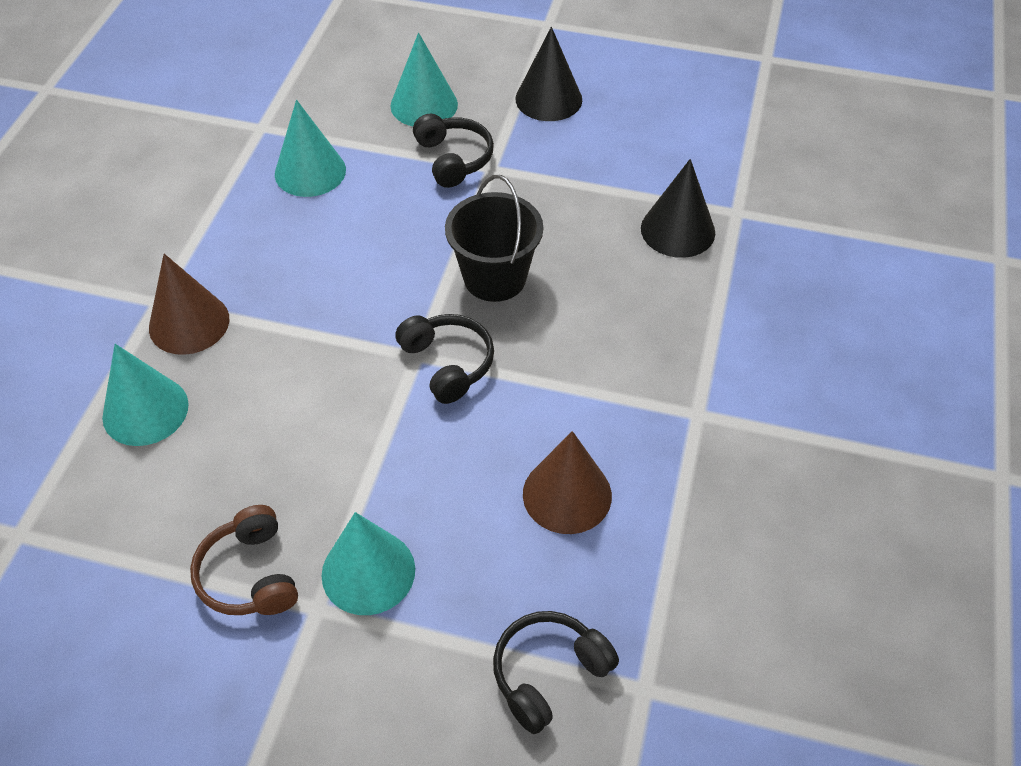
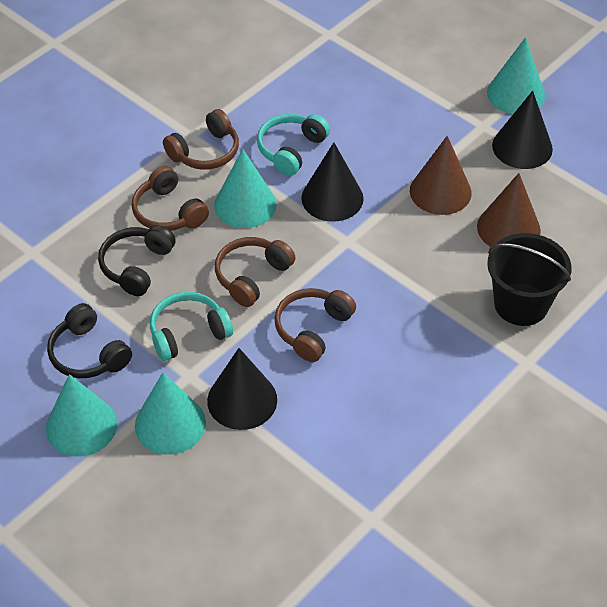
black cone: 2 -> 3
black headphones: 3 -> 2
brown headphones: 1 -> 4
turquoise headphones: 0 -> 2

